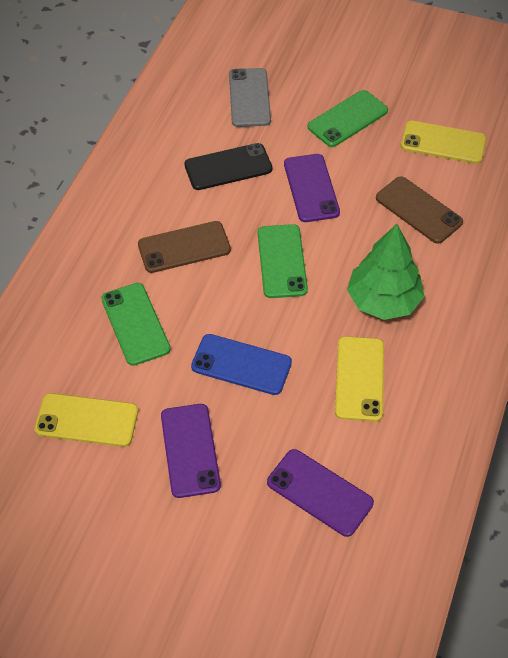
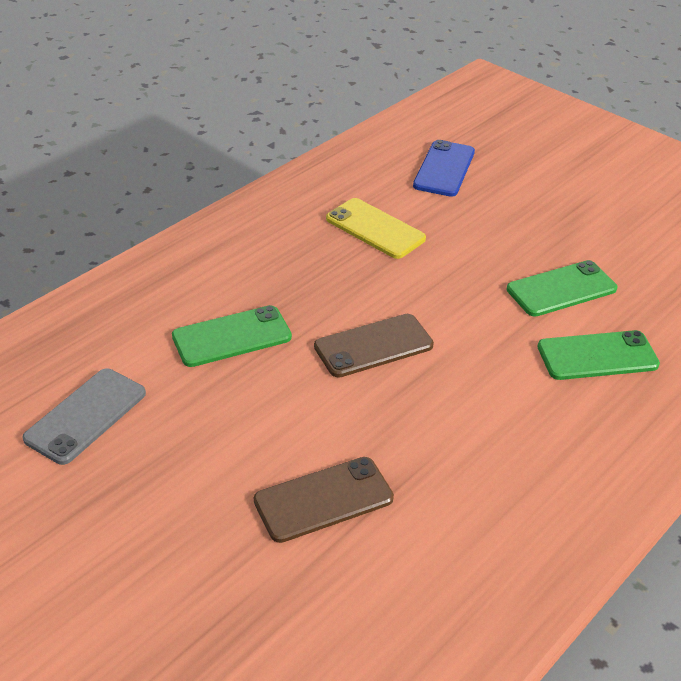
black phone: 1 -> 0
green tree: 1 -> 0
purple phone: 3 -> 0
yellow phone: 3 -> 1

